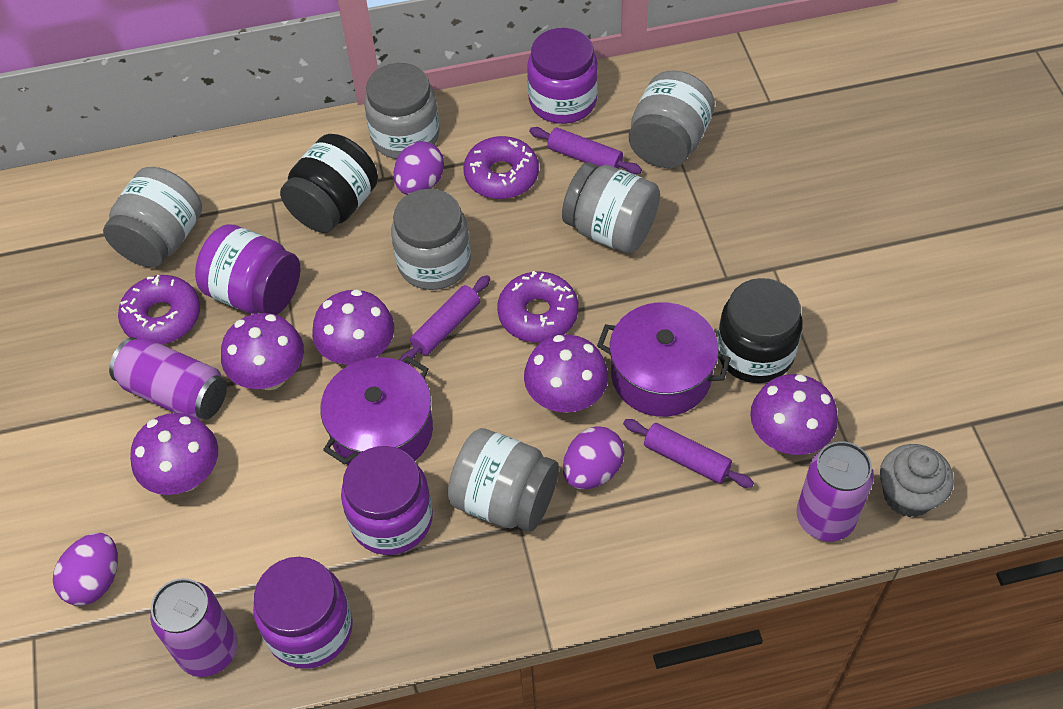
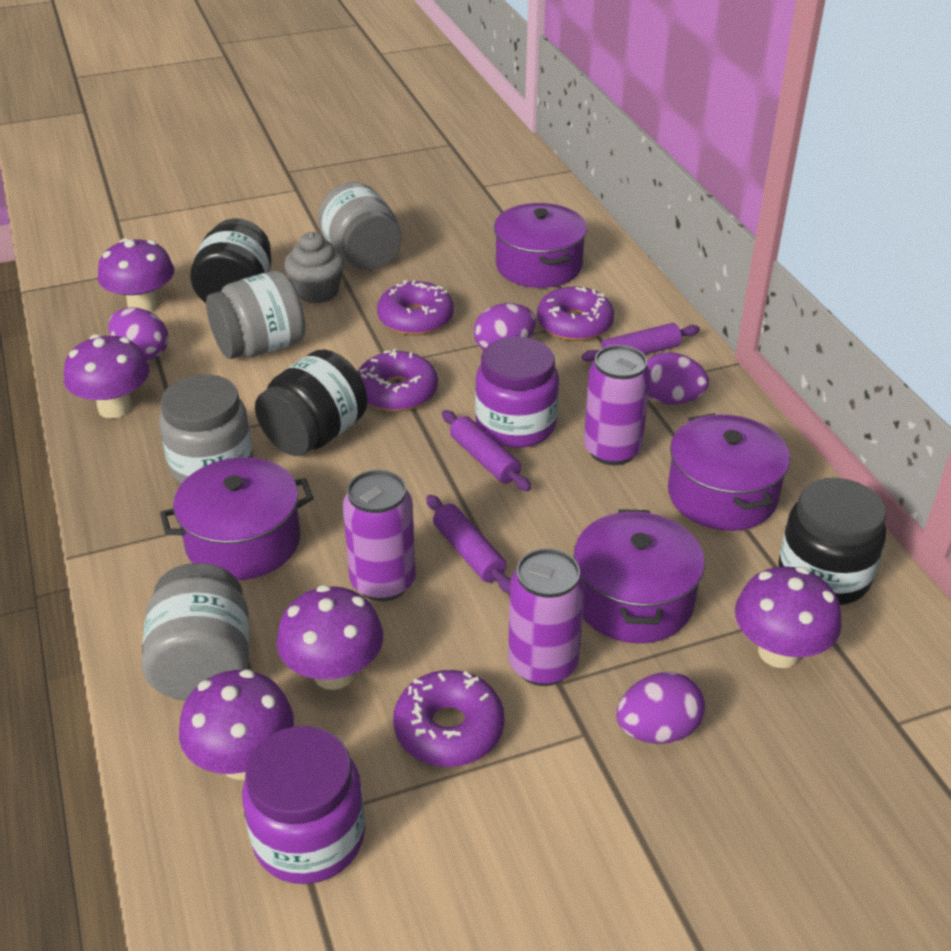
black jar: 2 -> 3
grey jar: 6 -> 4
purple donut: 3 -> 4
purple egg: 3 -> 4
purple jar: 4 -> 2
purple pot: 2 -> 4

